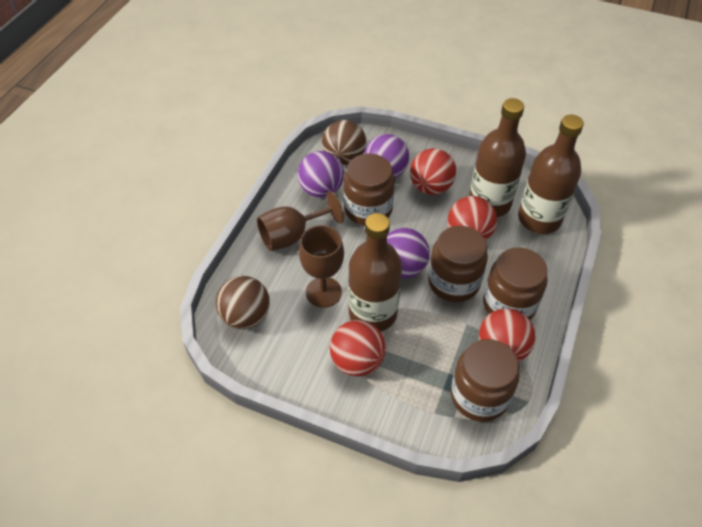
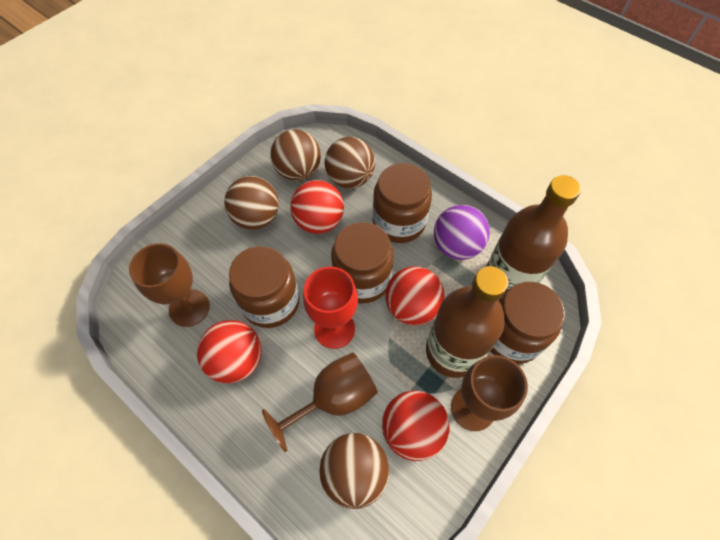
brown ball: 2 -> 4
brown bottle: 3 -> 2
brown goblet: 2 -> 3
purple ball: 3 -> 1
red goblet: 0 -> 1

